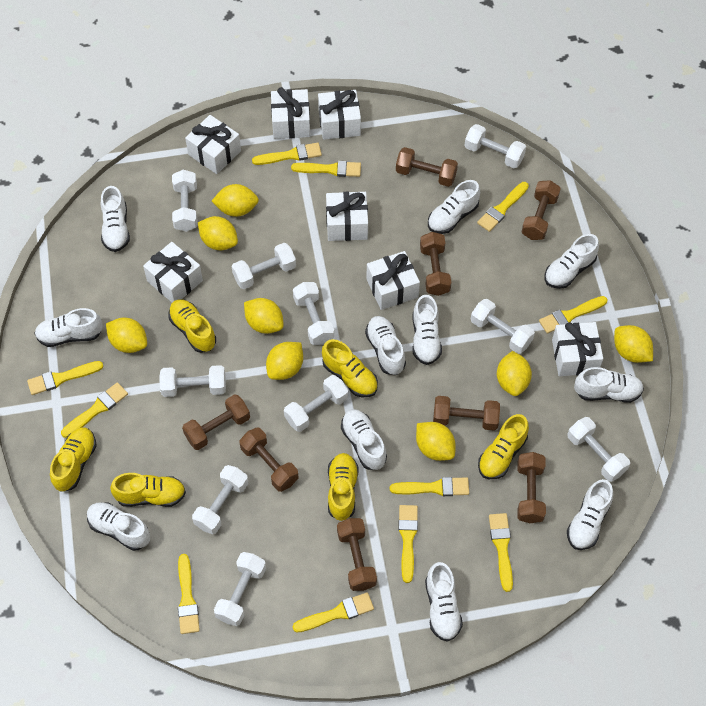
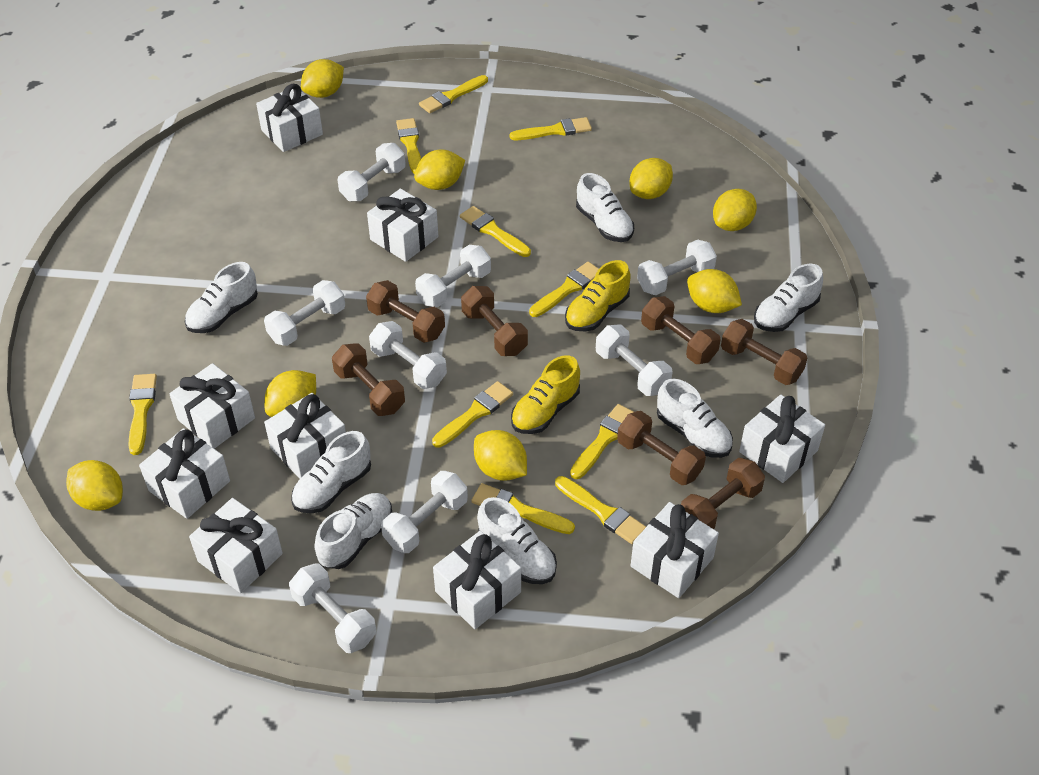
brown dumbbell: 8 -> 7
white dumbbell: 10 -> 8
white gift: 7 -> 9
white shoe: 11 -> 7
yellow brush: 11 -> 10
yellow shoe: 6 -> 2

